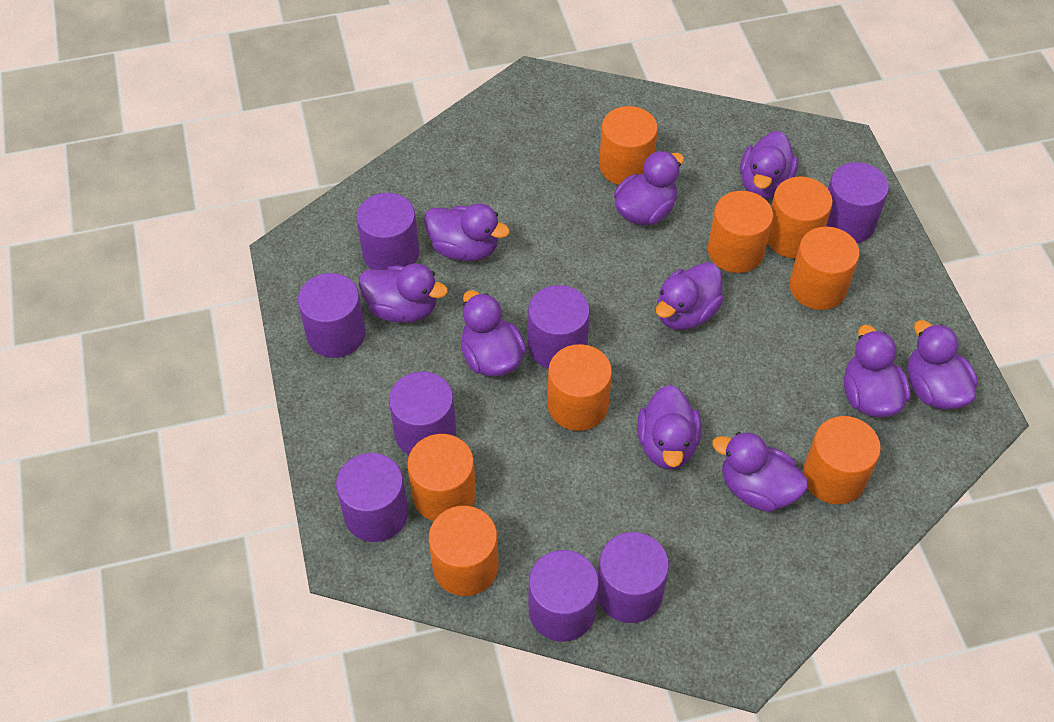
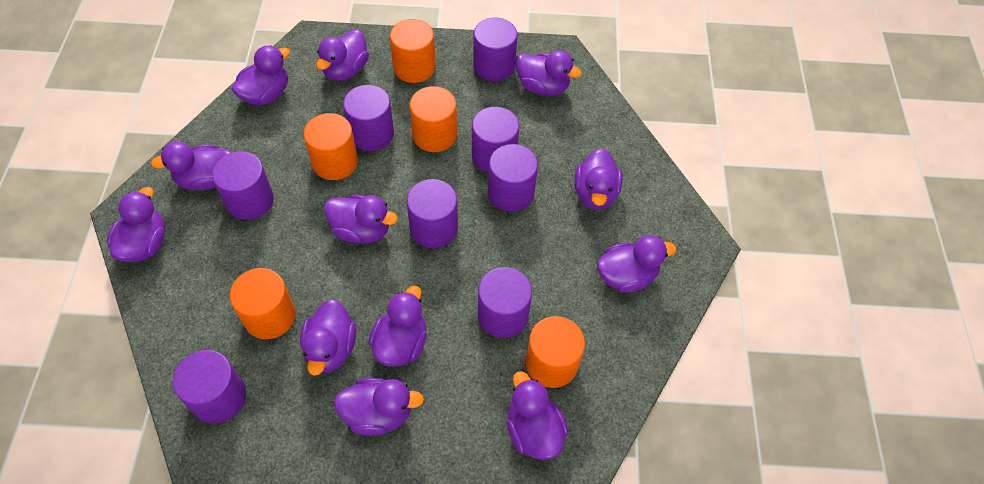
orange cylinder: 8 -> 5
purple duck: 10 -> 12

